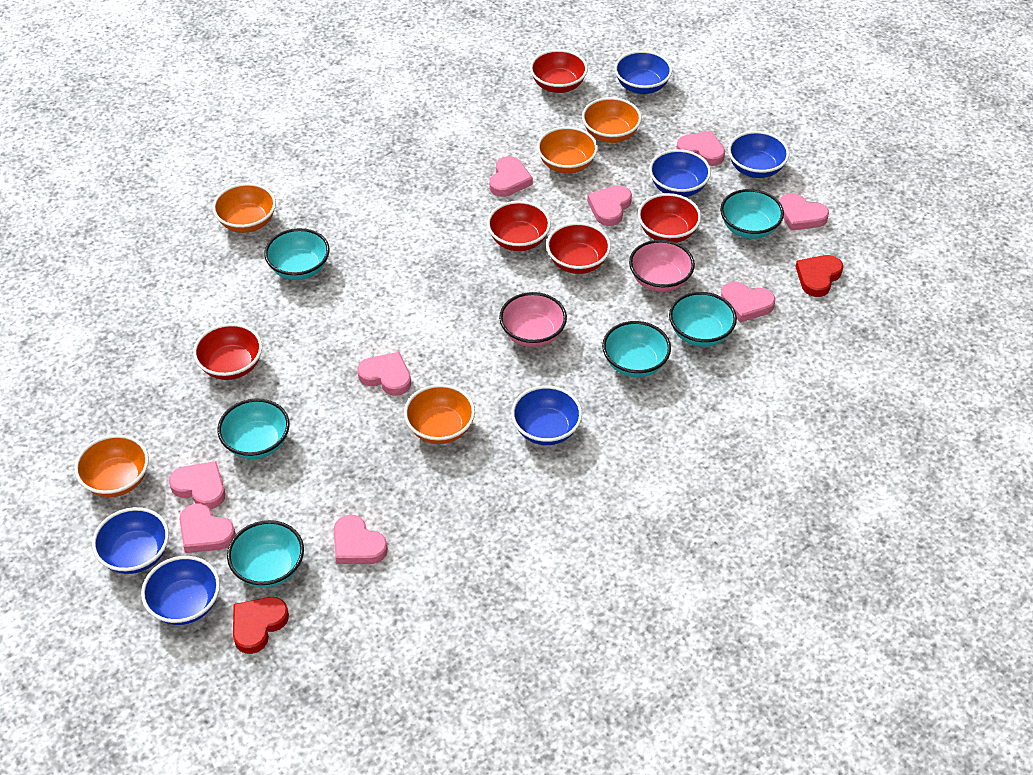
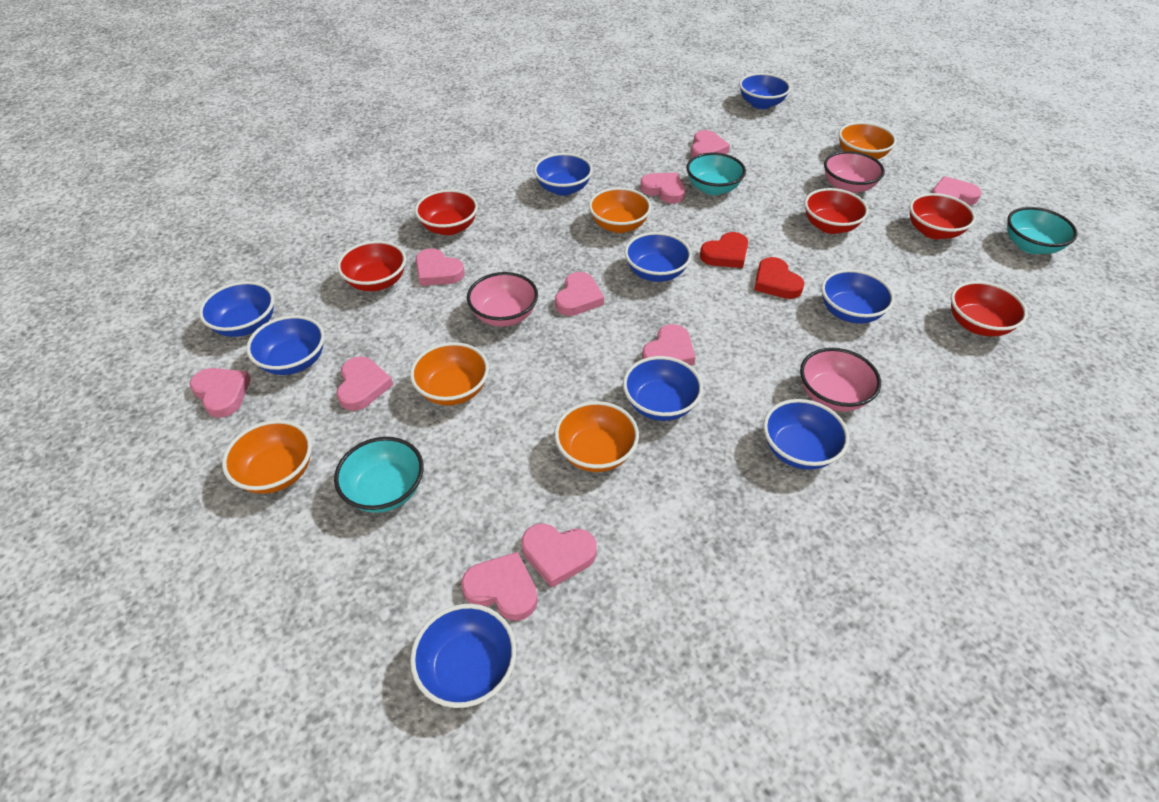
blue bowl: 6 -> 9
pink bowl: 2 -> 3
pink heart: 9 -> 10
turquoise bowl: 6 -> 3

